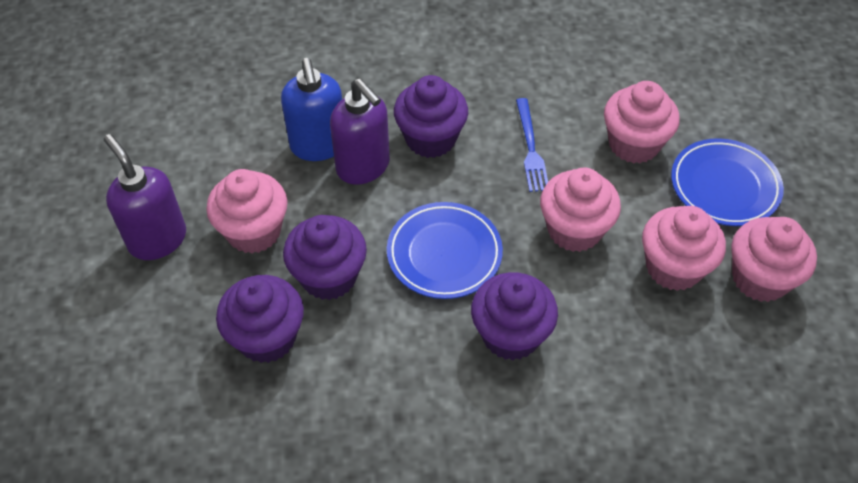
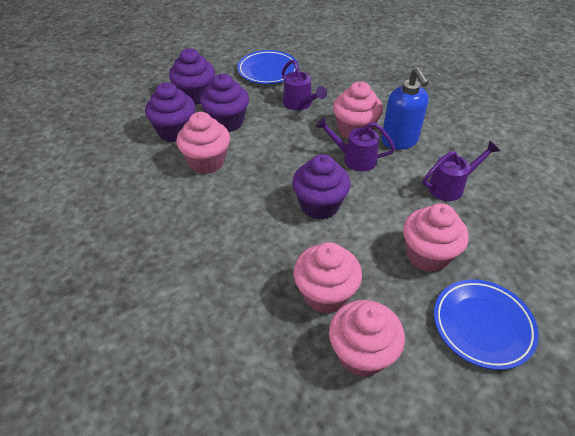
blue fork: 1 -> 0
purple soap dispenser: 2 -> 0
purple watering can: 0 -> 3

